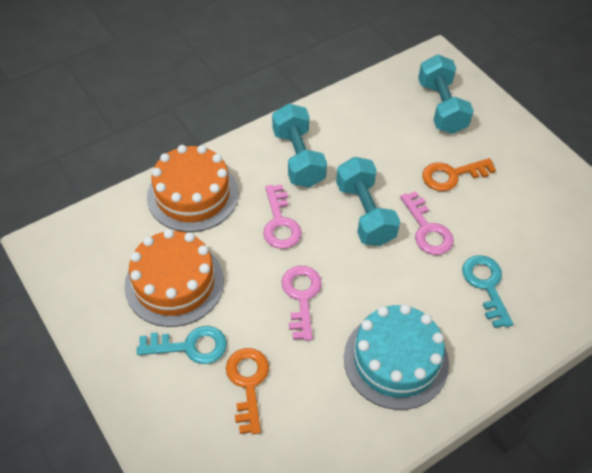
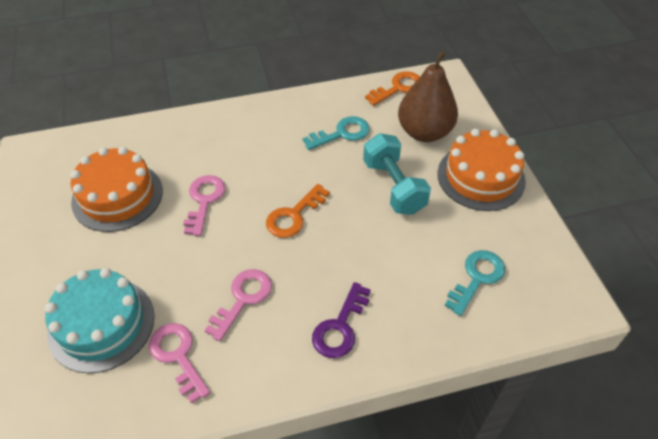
brown pear: 0 -> 1
purple key: 0 -> 1
turquoise dumbbell: 3 -> 1

